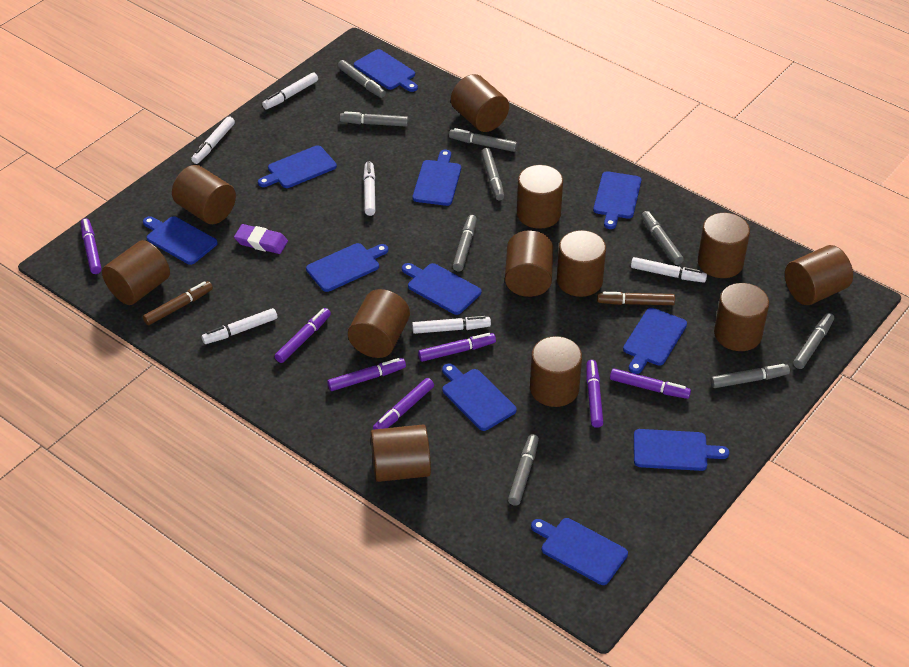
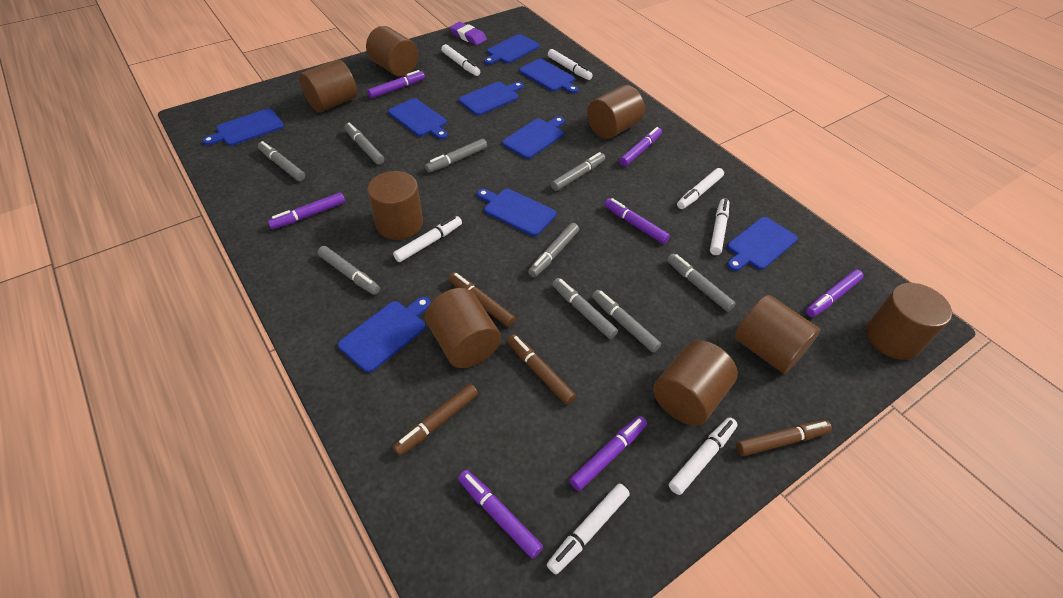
blue cutting board: 11 -> 9
brown cylinder: 12 -> 8
brown marker: 2 -> 4
white marker: 6 -> 7

